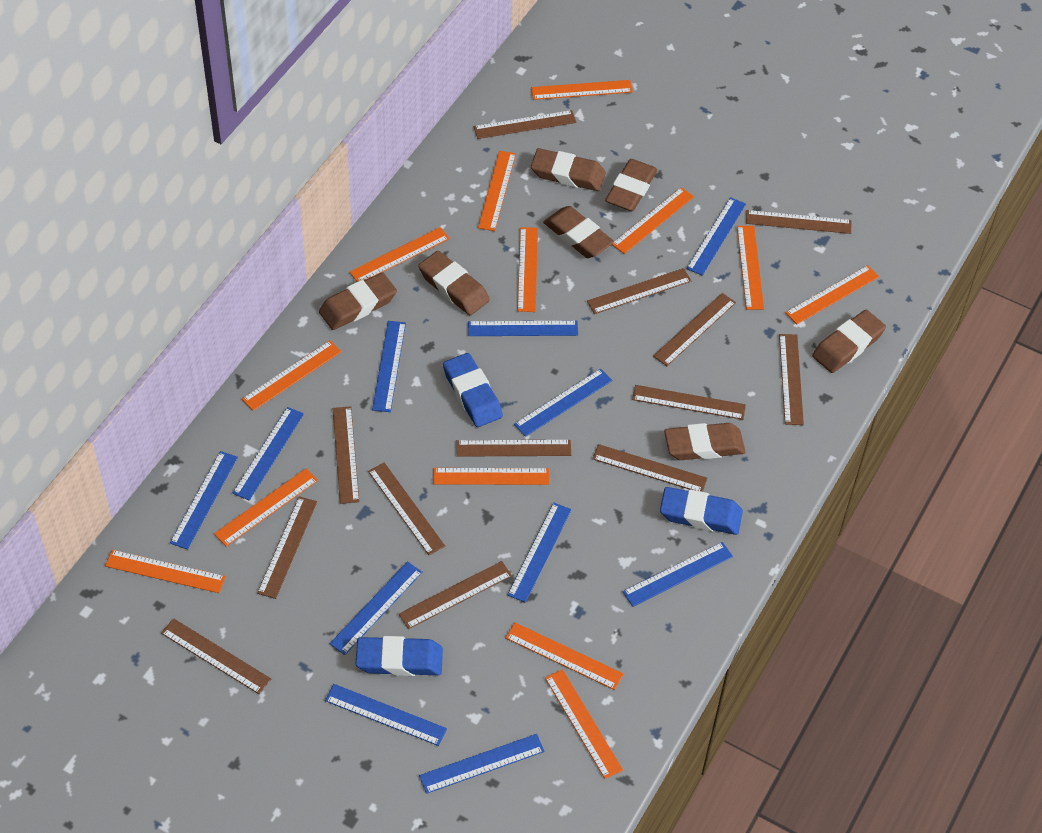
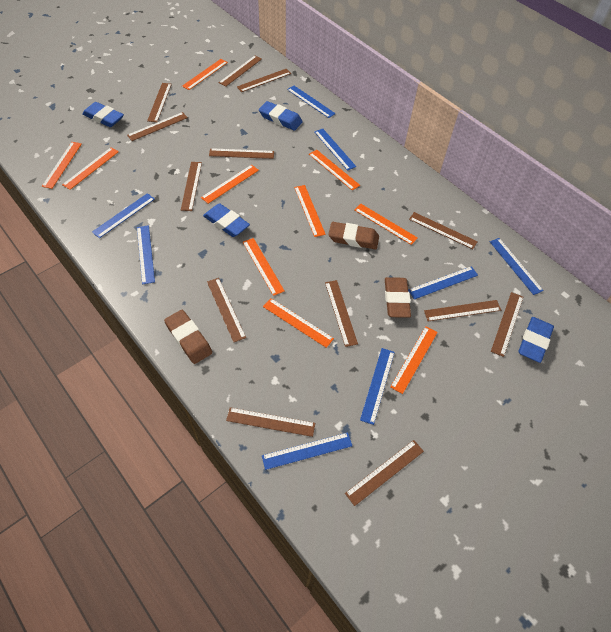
blue eraser: 3 -> 4
blue ruler: 11 -> 8
brown eraser: 7 -> 3
orange ruler: 13 -> 10

